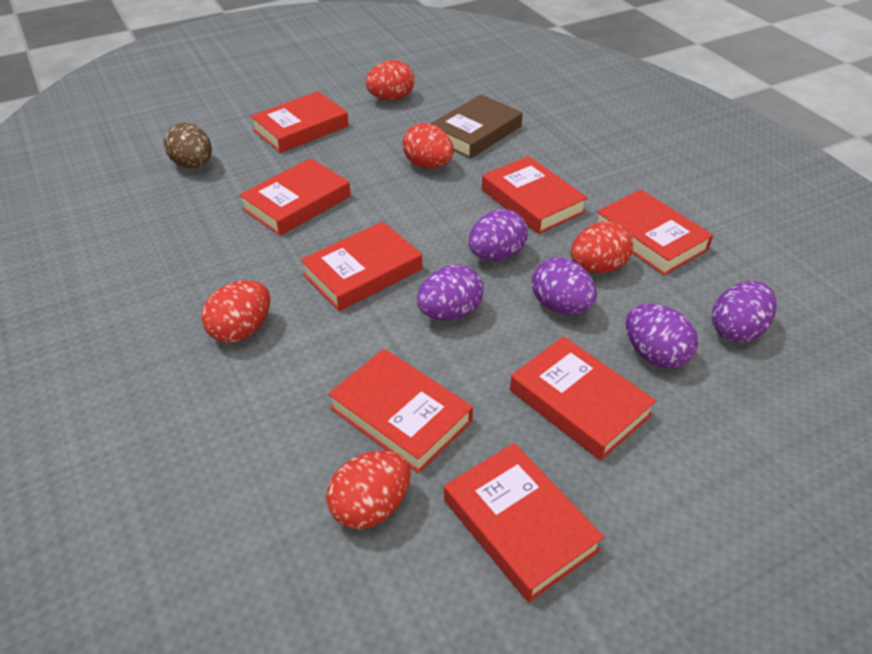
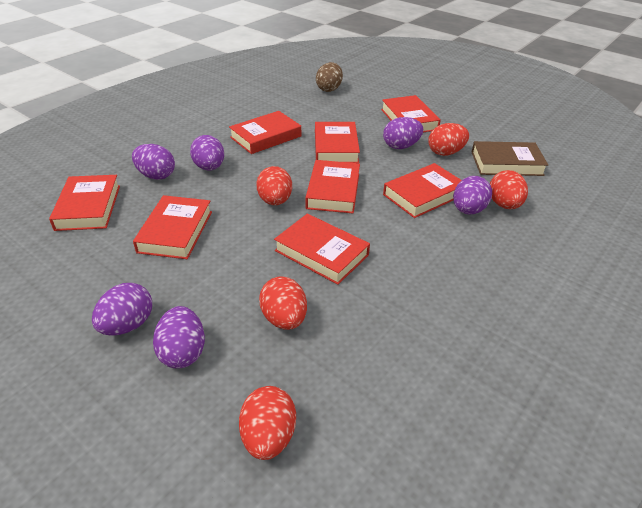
purple egg: 5 -> 6

